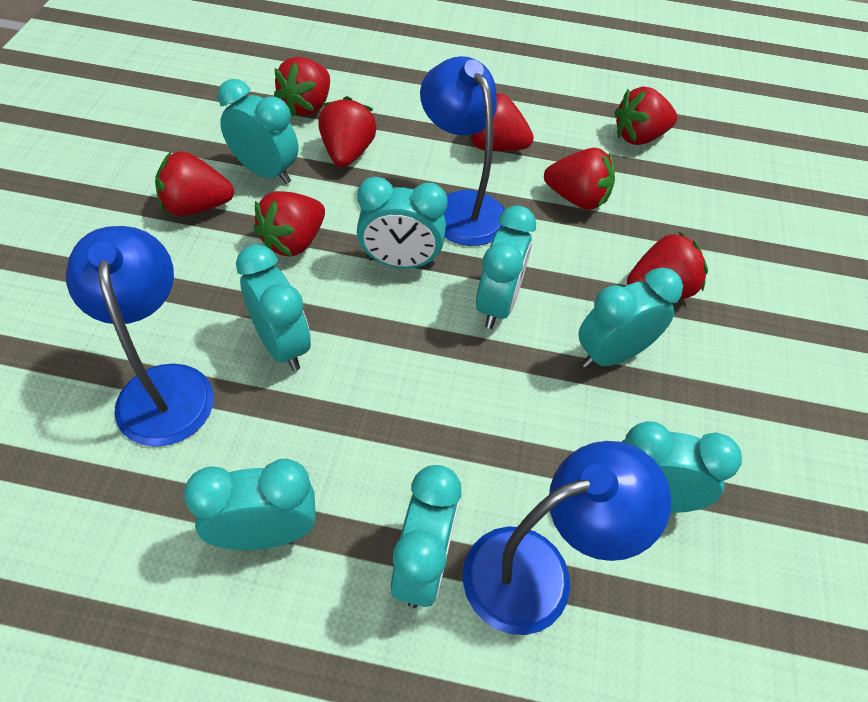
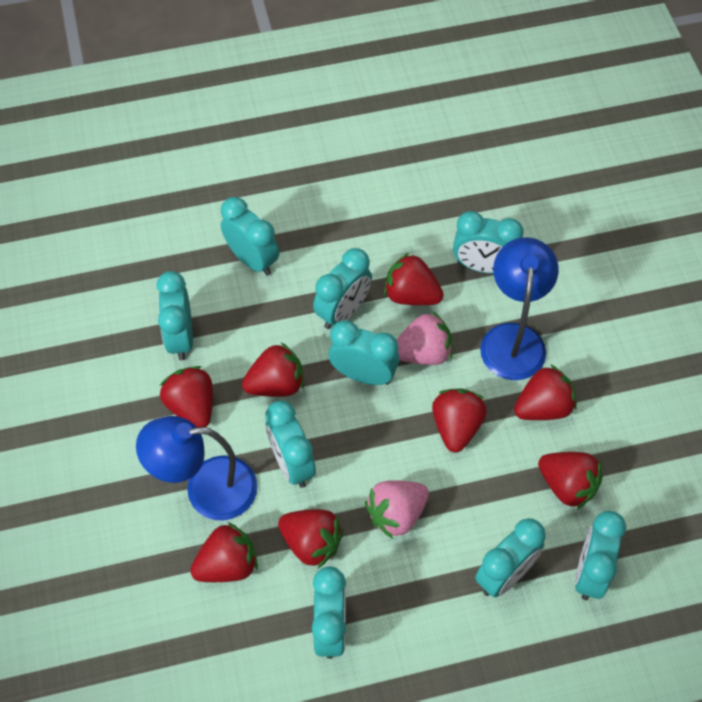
blue lamp: 3 -> 2
pink strawberry: 0 -> 2
turquoise clock: 8 -> 9

